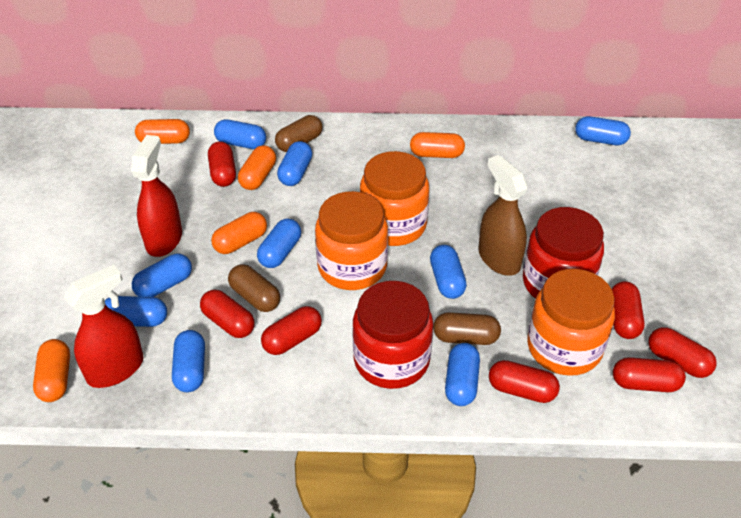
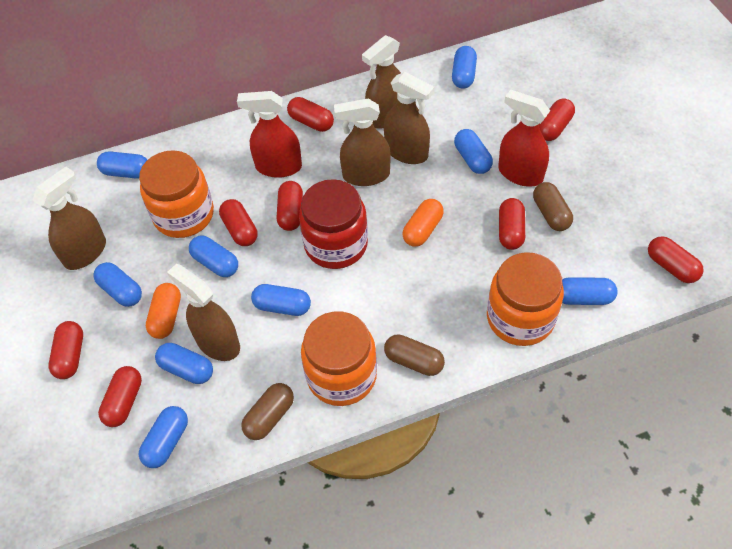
brown spray bottle: 1 -> 5
orange capsule: 5 -> 2
red capsule: 7 -> 8
red jar: 2 -> 1

